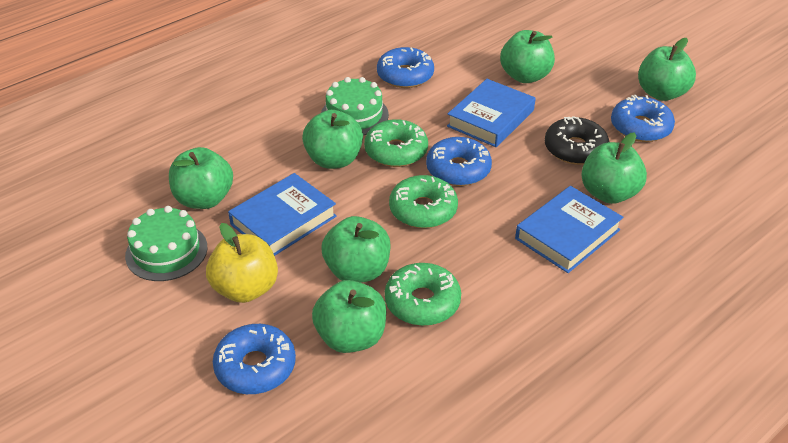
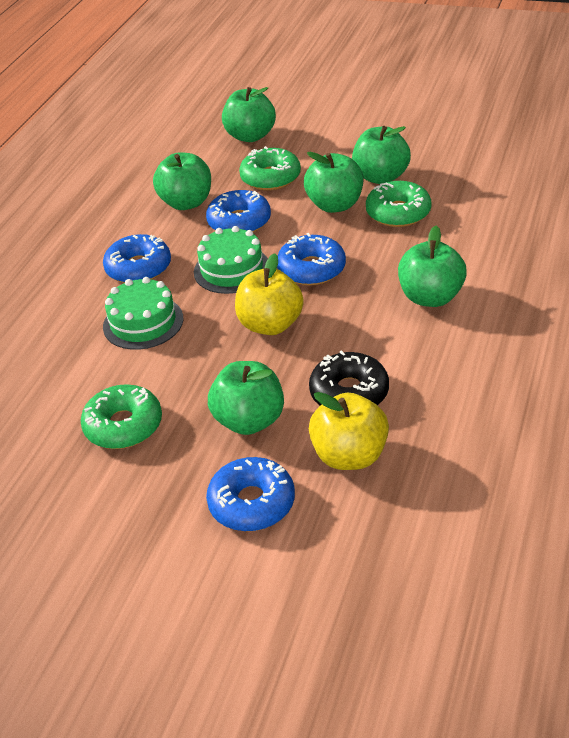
blue book: 3 -> 0
green apple: 7 -> 6
yellow apple: 1 -> 2

